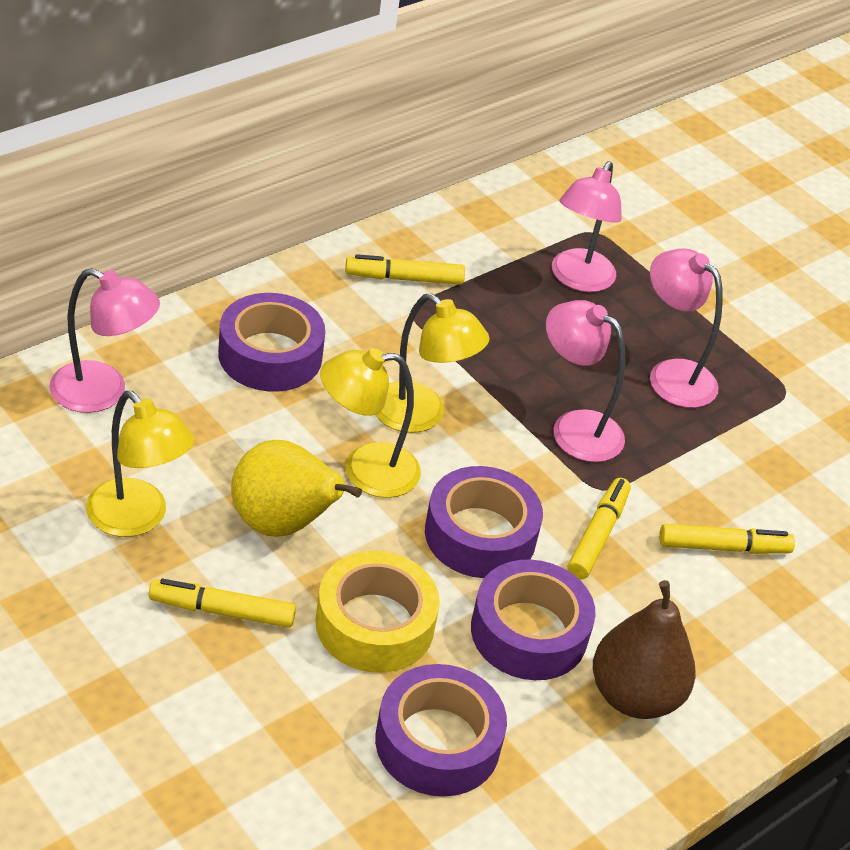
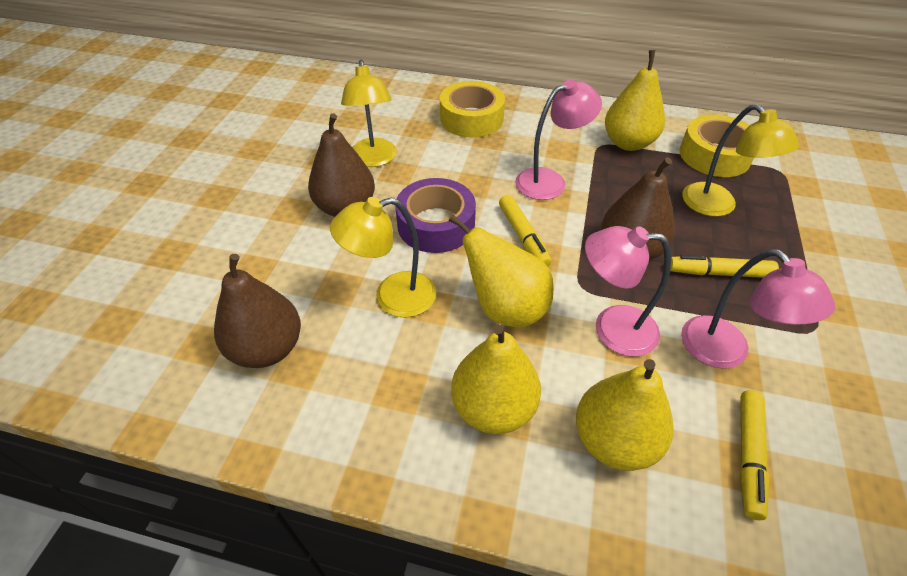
brown pear: 1 -> 3
pink lamp: 4 -> 3
purple tape: 4 -> 1
yellow marker: 4 -> 3
yellow pear: 1 -> 4
yellow tape: 1 -> 2

